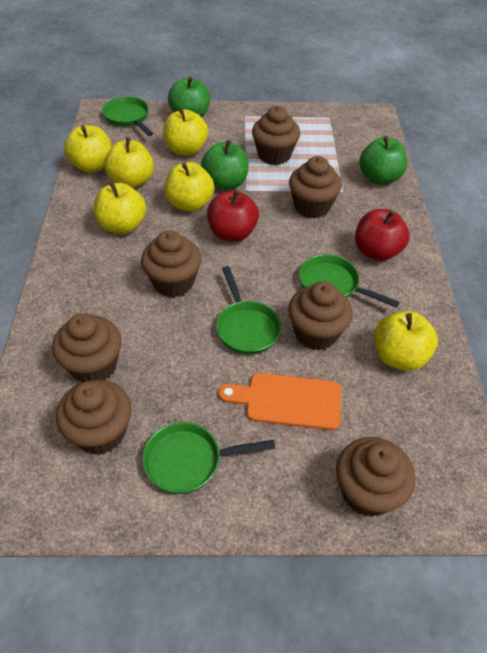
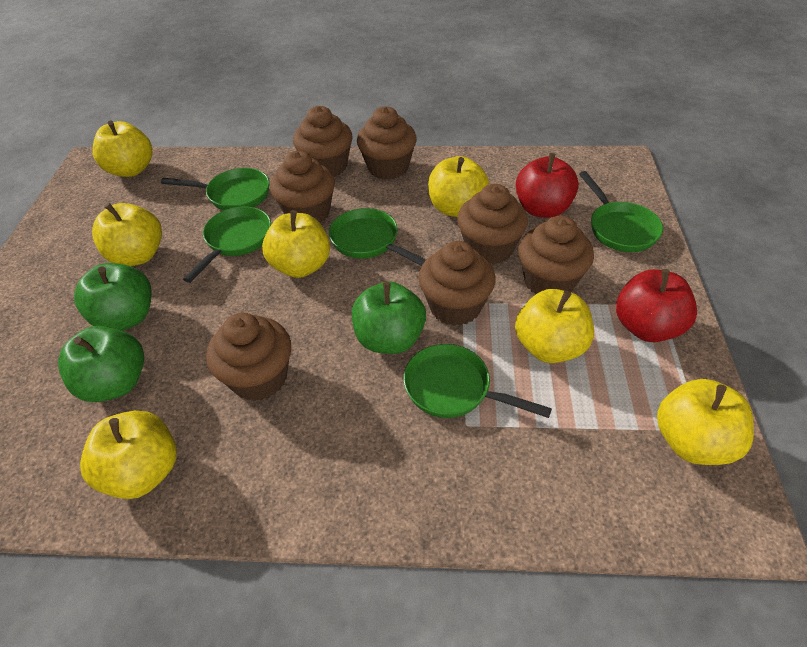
green pan: 4 -> 5
orange cutting board: 1 -> 0
yellow apple: 6 -> 7

